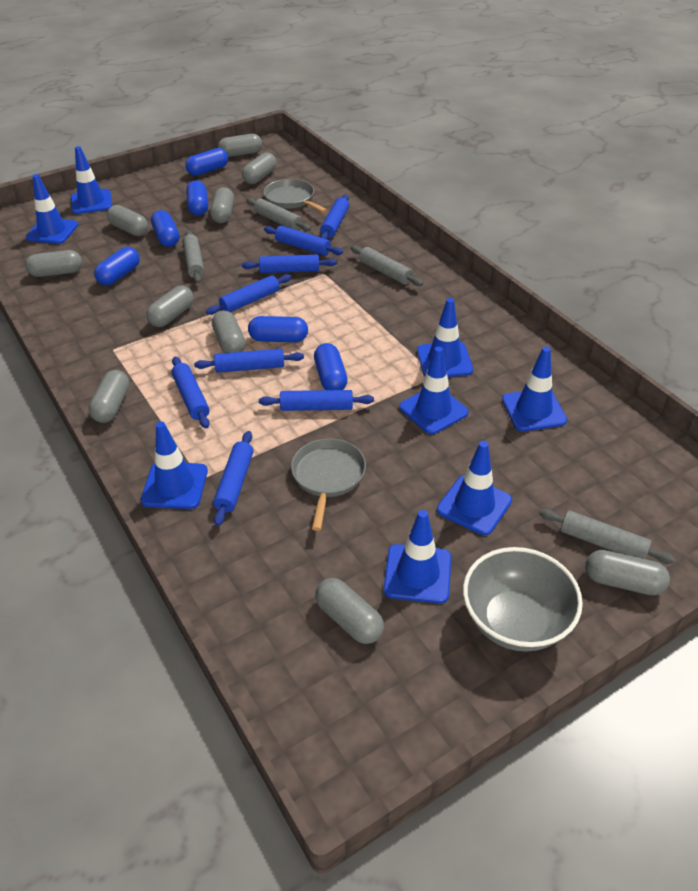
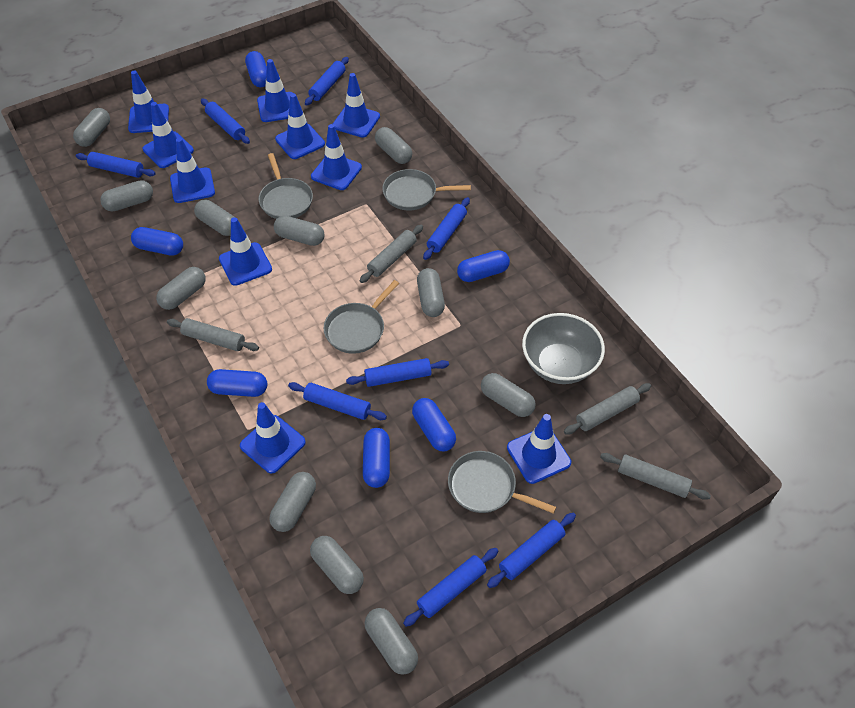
blue traffic cone: 8 -> 10
grey capsule: 10 -> 11
grey pan: 2 -> 4

